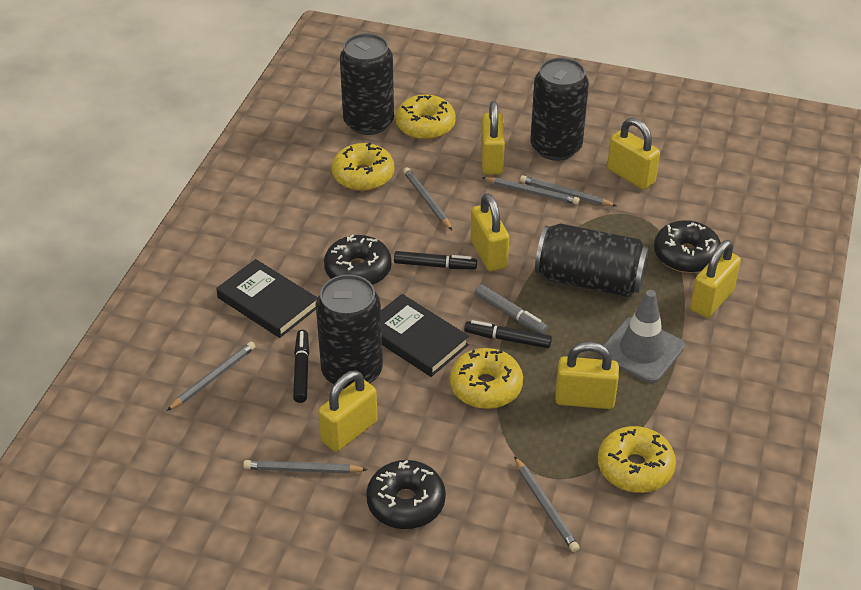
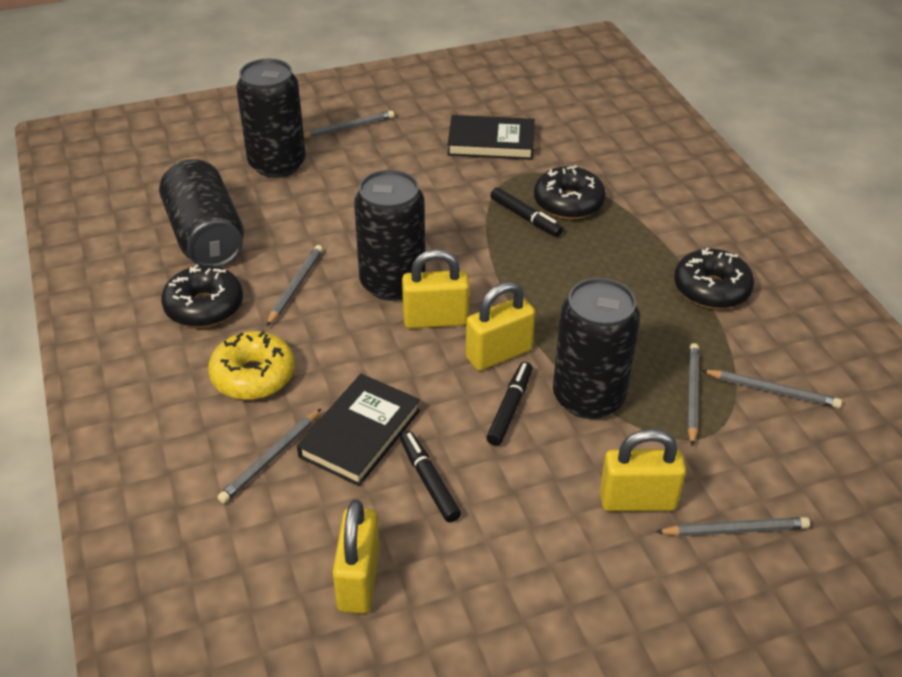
grey marker: 1 -> 0
grey traffic cone: 1 -> 0
yellow donut: 4 -> 1
yellow padlock: 6 -> 4

